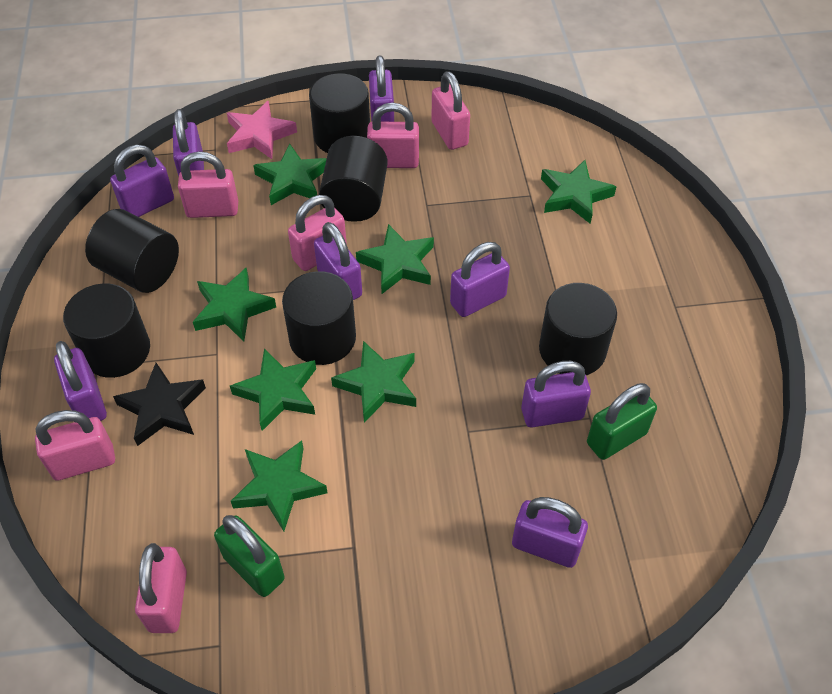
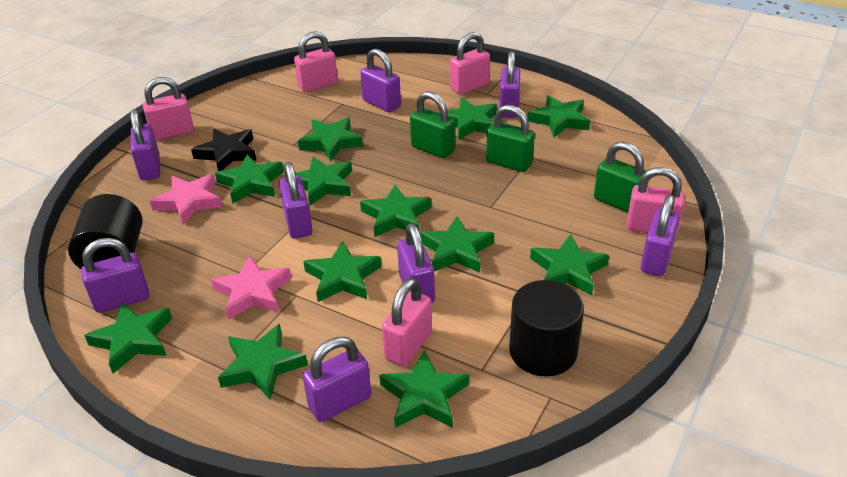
black cylinder: 6 -> 2
green padlock: 2 -> 3
green star: 7 -> 12
pink padlock: 6 -> 5
pink star: 1 -> 2

